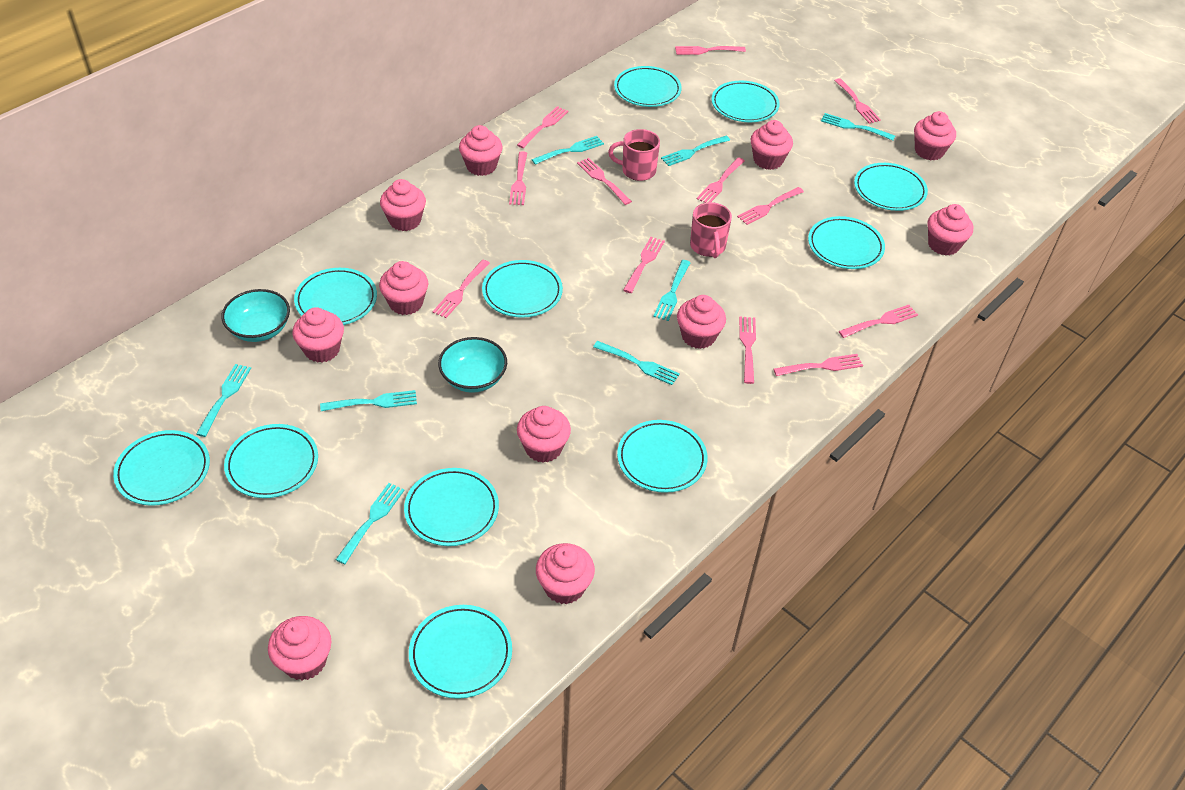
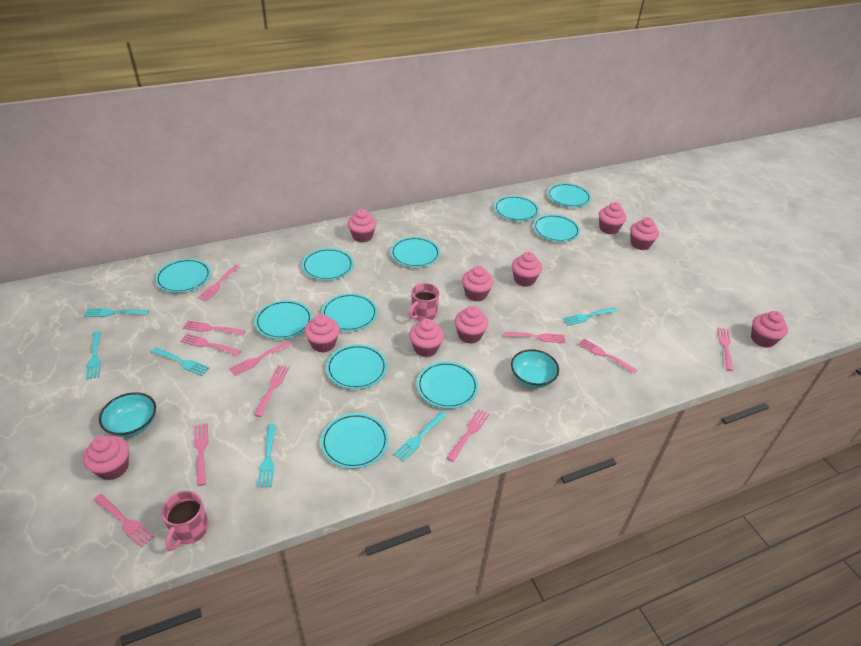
pink cupcake: 11 -> 10
pink fork: 12 -> 11
turquoise fork: 8 -> 6

